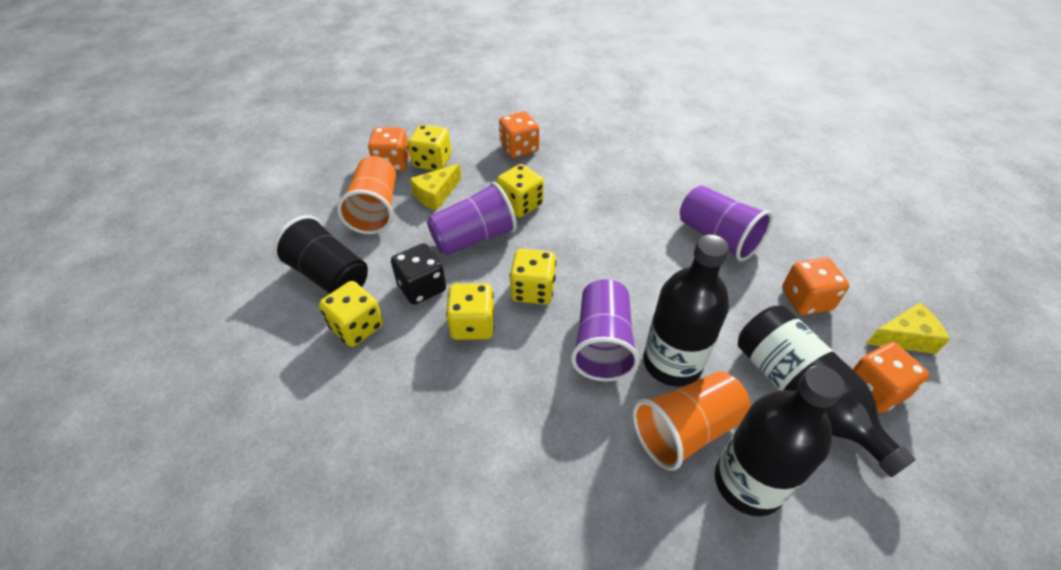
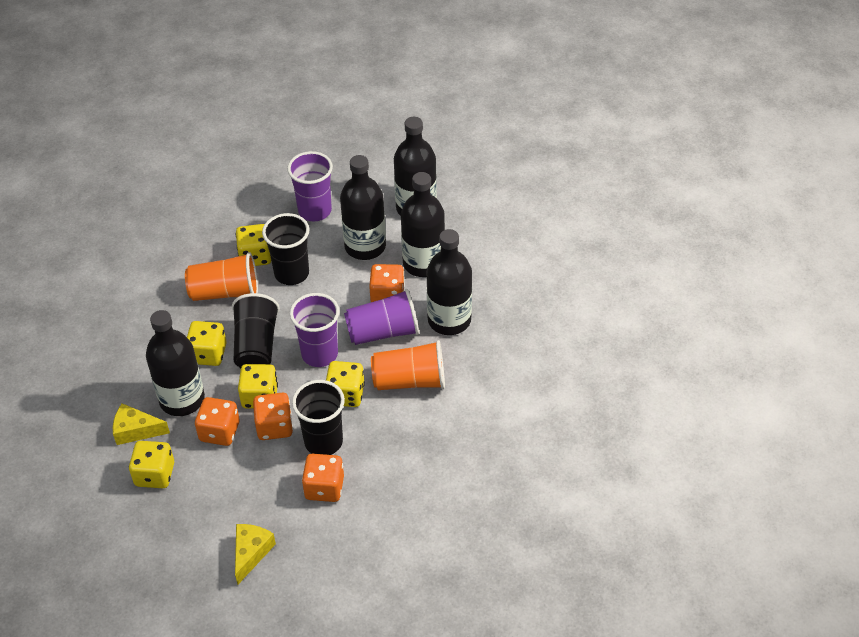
black bottle: 3 -> 5
black cup: 1 -> 3
black dice: 1 -> 0

